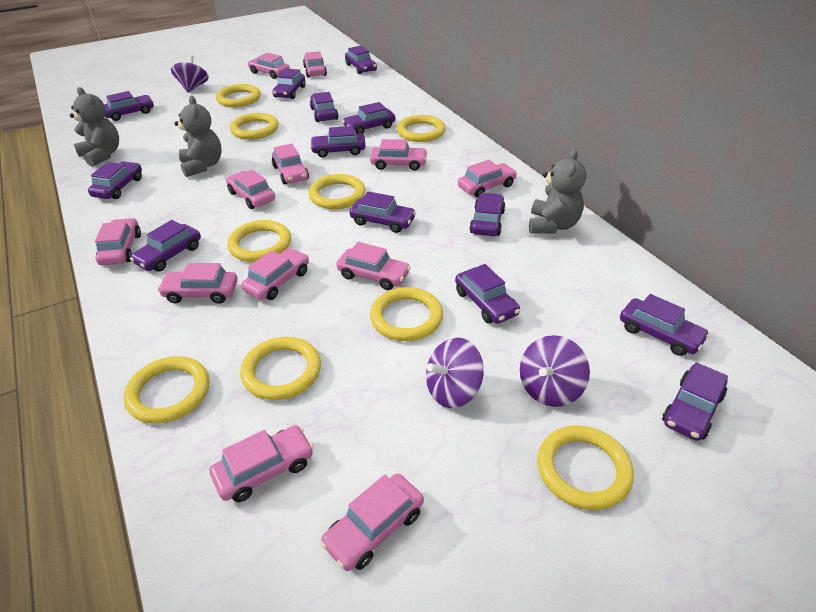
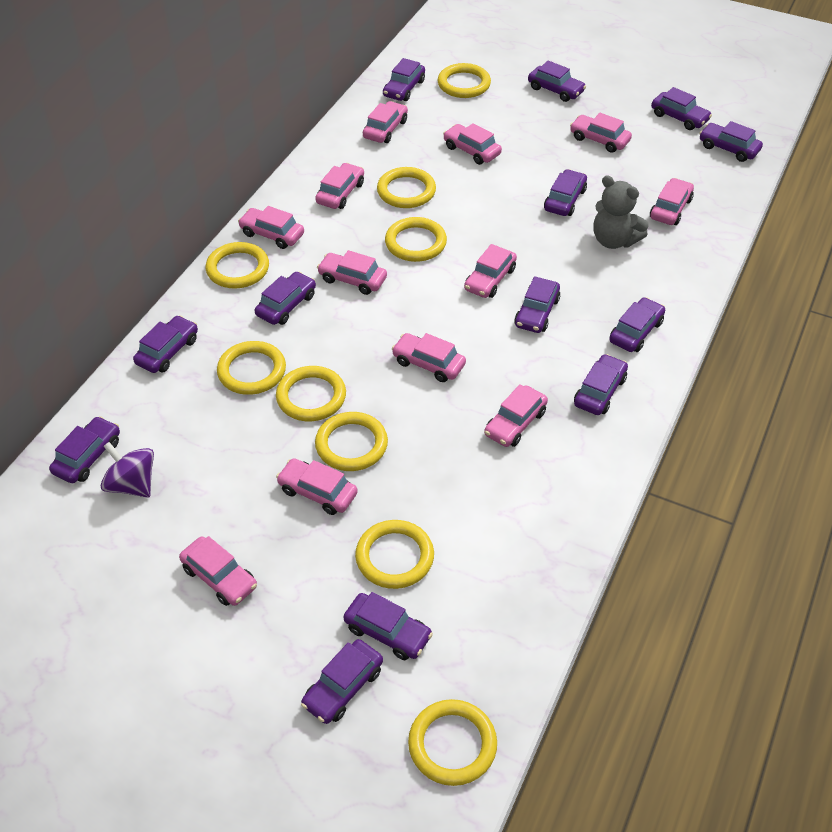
grey teddy bear: 3 -> 1
purple spinning top: 3 -> 1

